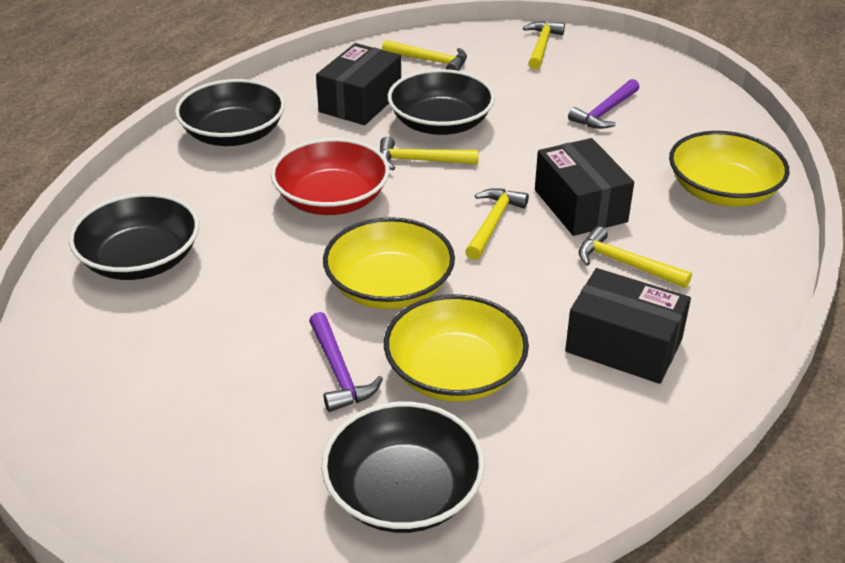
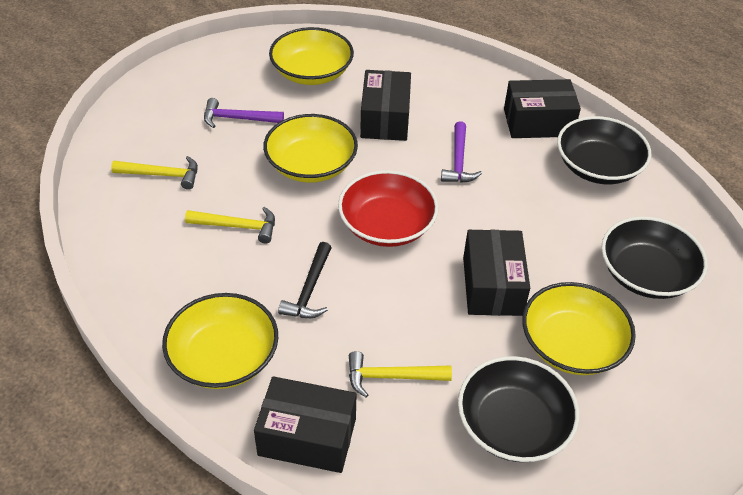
black bowl: 4 -> 3
black box: 3 -> 4
black hammer: 0 -> 1
yellow bowl: 3 -> 4
yellow hammer: 5 -> 3

